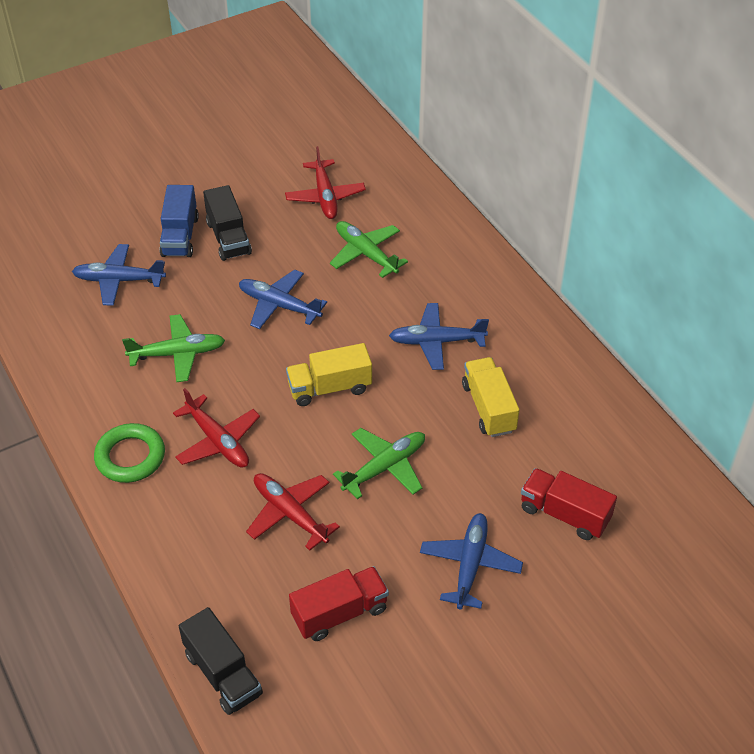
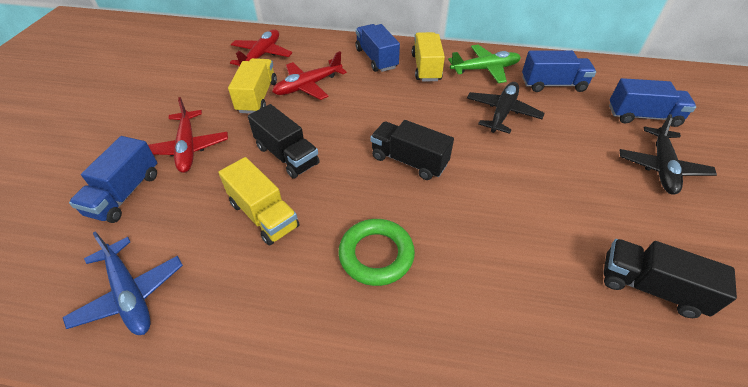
black plane: 0 -> 2
black truck: 2 -> 3
blue plane: 4 -> 1
blue truck: 1 -> 4
green plane: 3 -> 1
red truck: 2 -> 0
yellow truck: 2 -> 3

